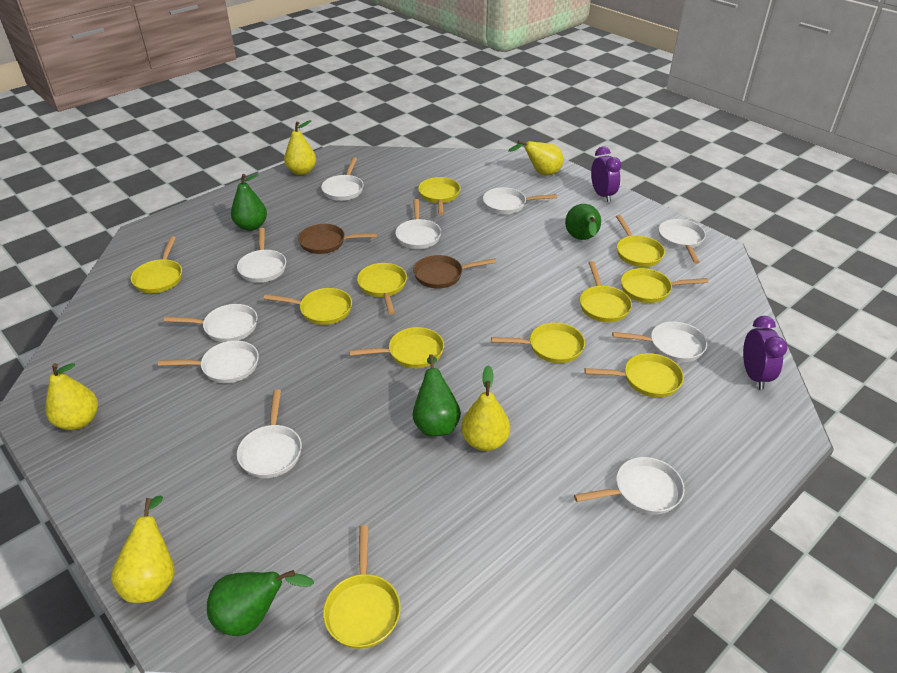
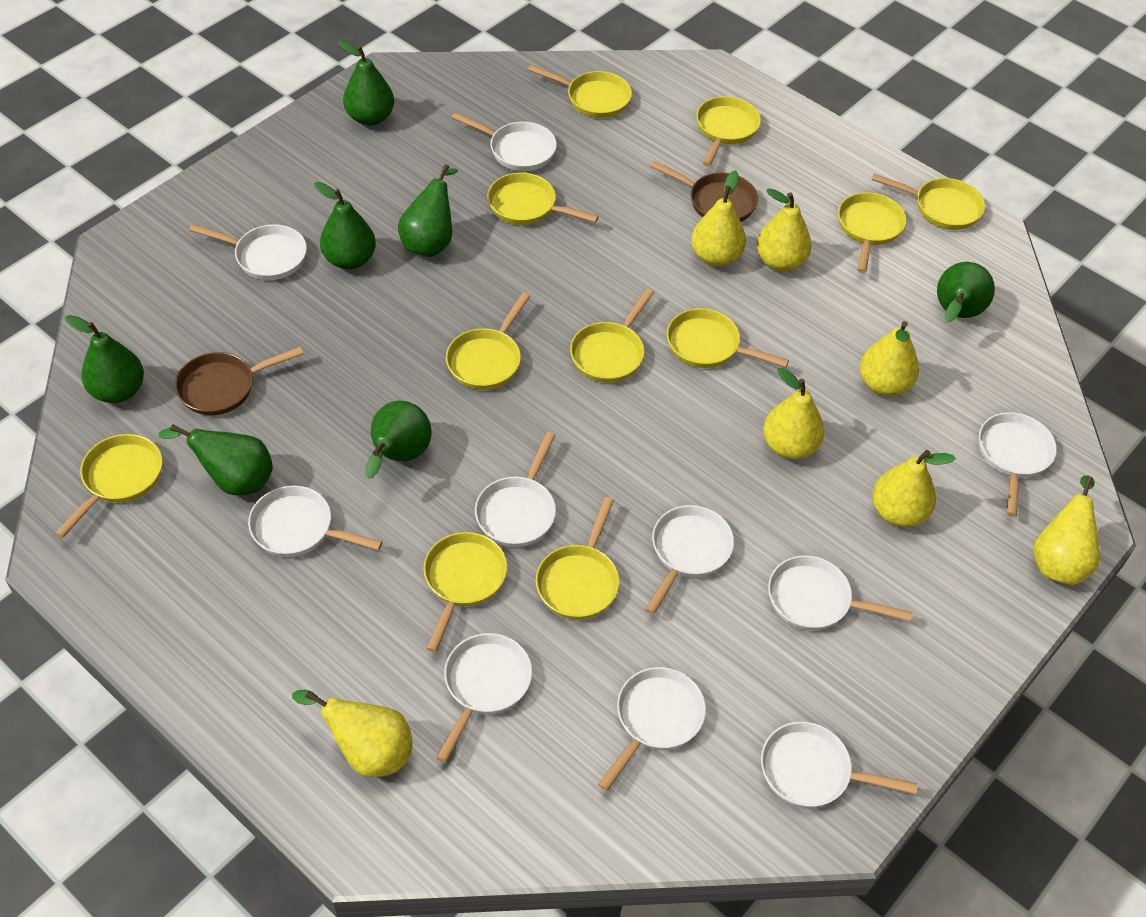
green pear: 4 -> 7
purple clock: 2 -> 0
yellow pear: 5 -> 7

